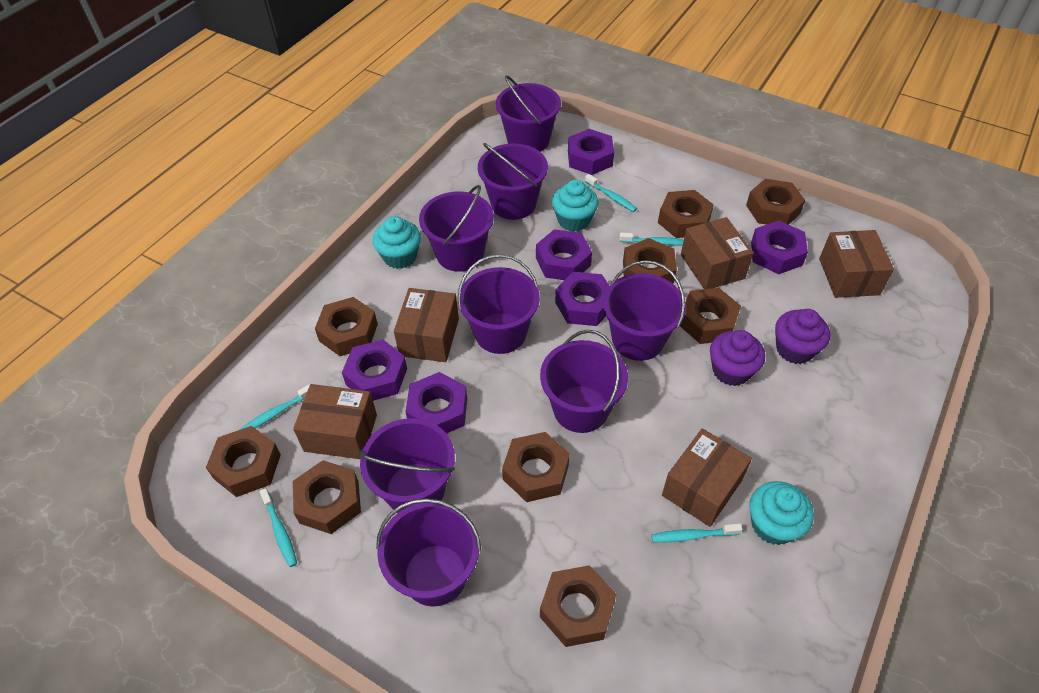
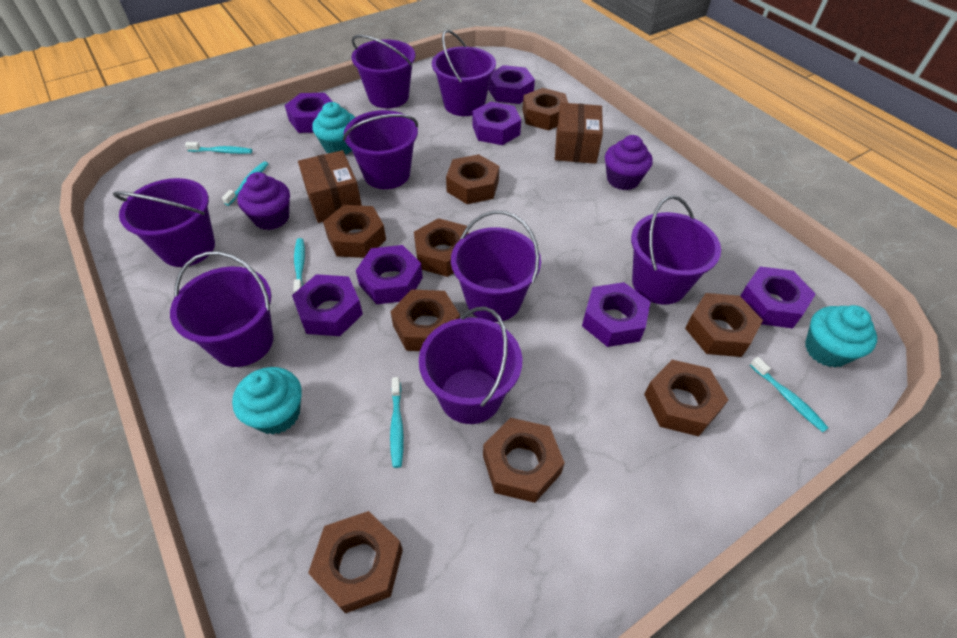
brown box: 5 -> 2
purple nut: 6 -> 7

